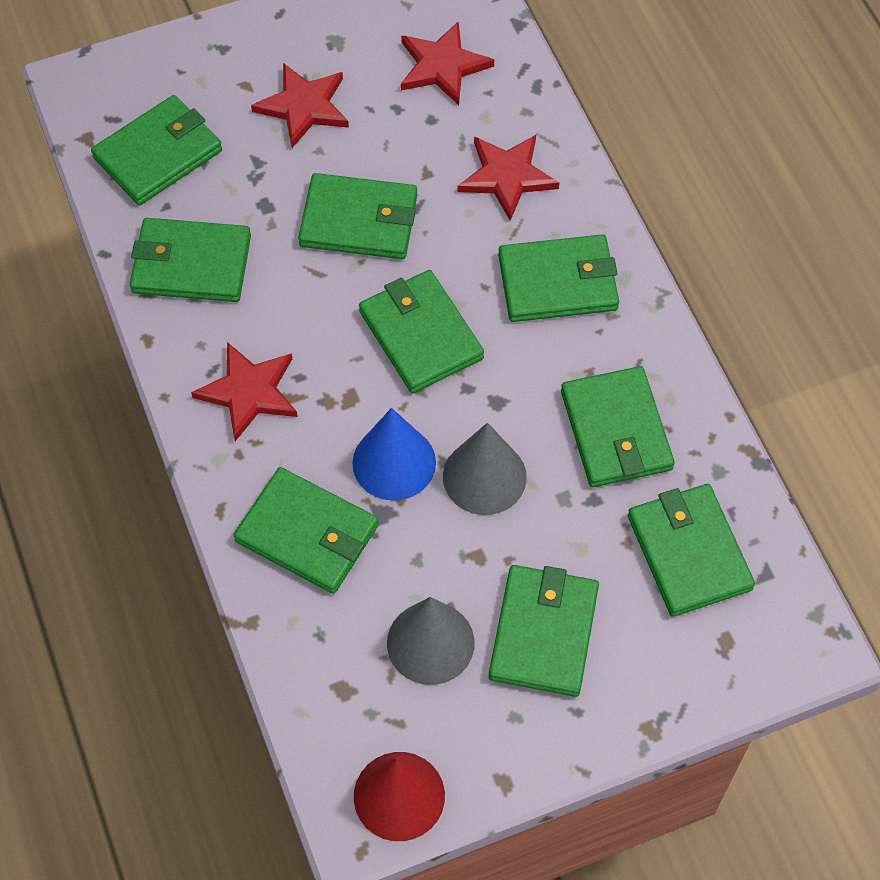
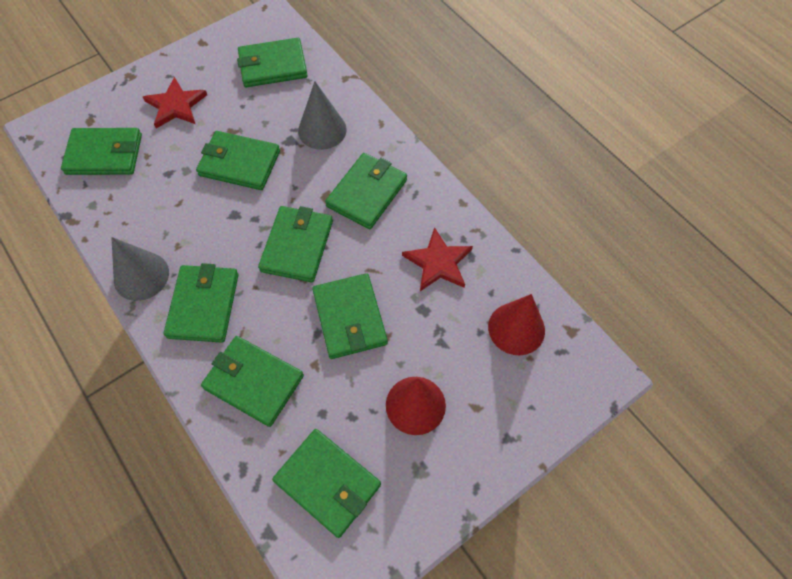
blue cone: 1 -> 0
red cone: 1 -> 2
red star: 4 -> 2

